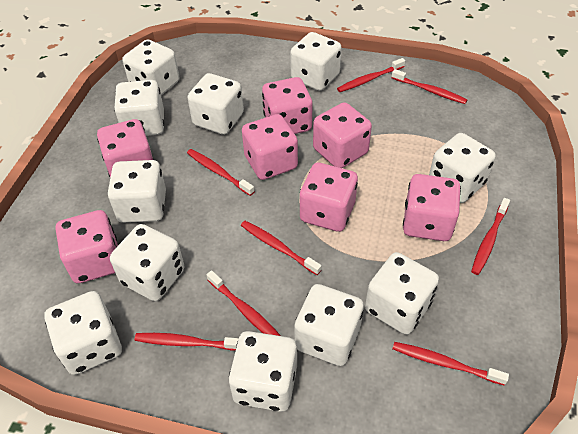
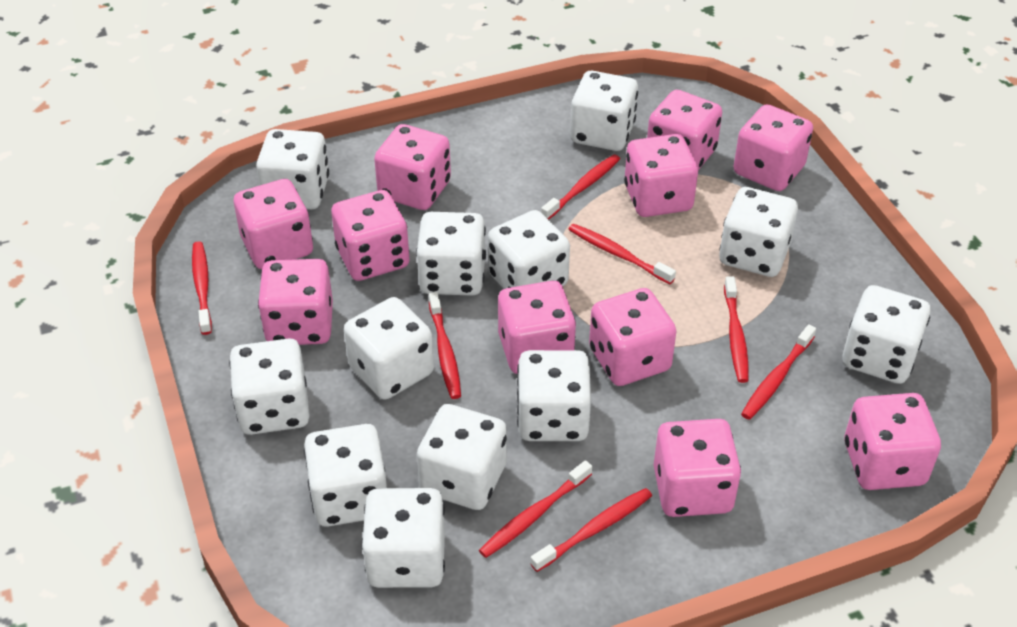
pink dice: 7 -> 11
white dice: 11 -> 12

